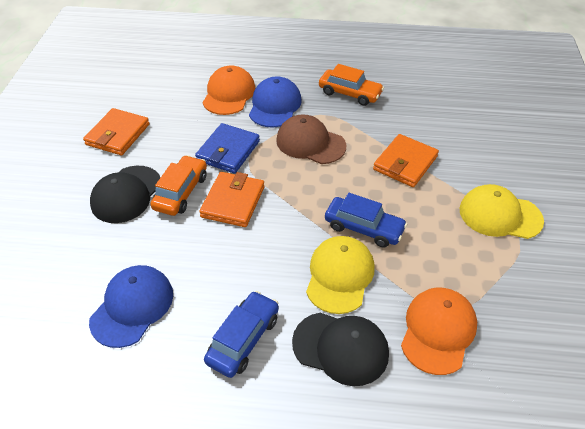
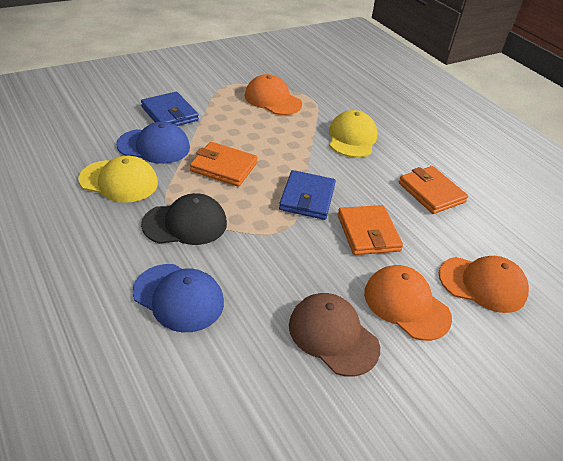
black cap: 2 -> 1
blue car: 2 -> 0
blue wallet: 1 -> 2
orange cap: 2 -> 3
orange car: 2 -> 0

